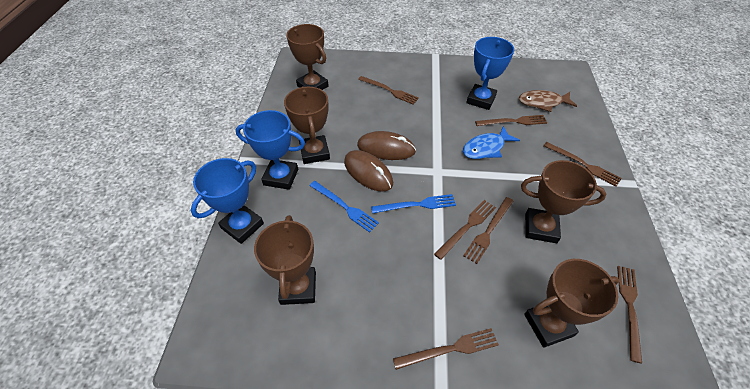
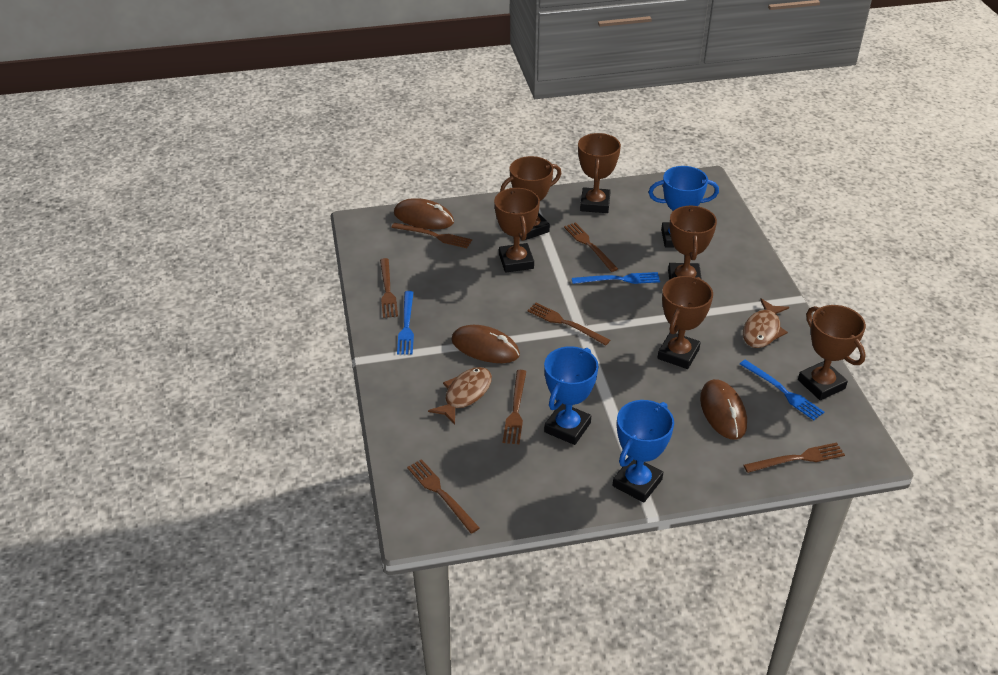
blue fish: 1 -> 0
blue fork: 2 -> 3
brown fish: 1 -> 2
brown mouse: 2 -> 3
brown trophy: 5 -> 6

